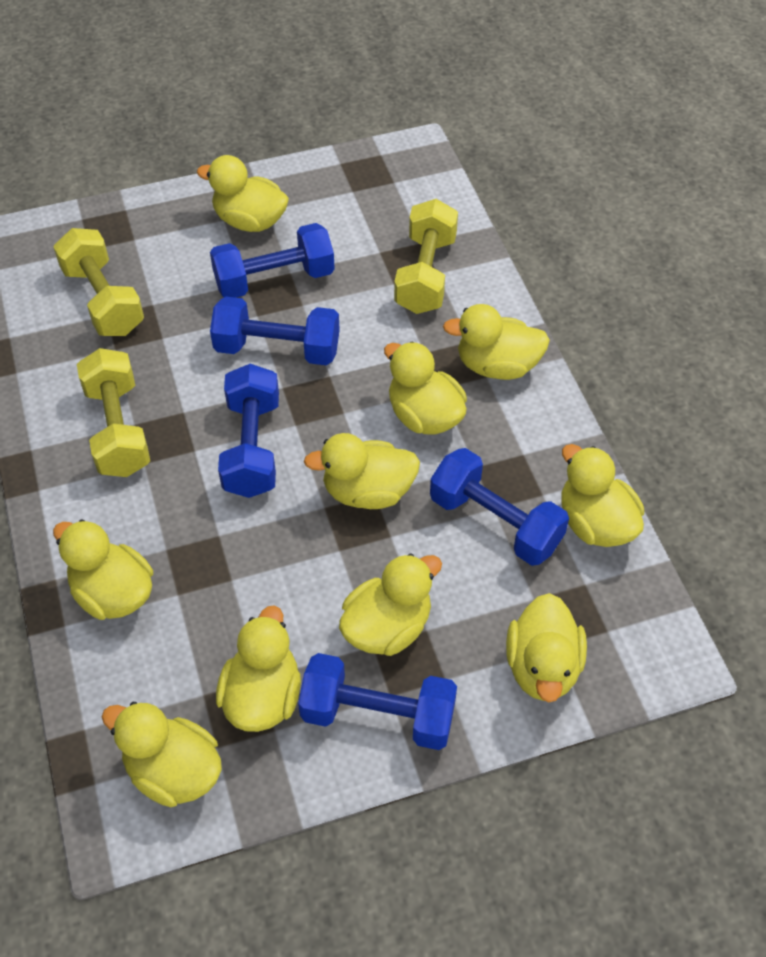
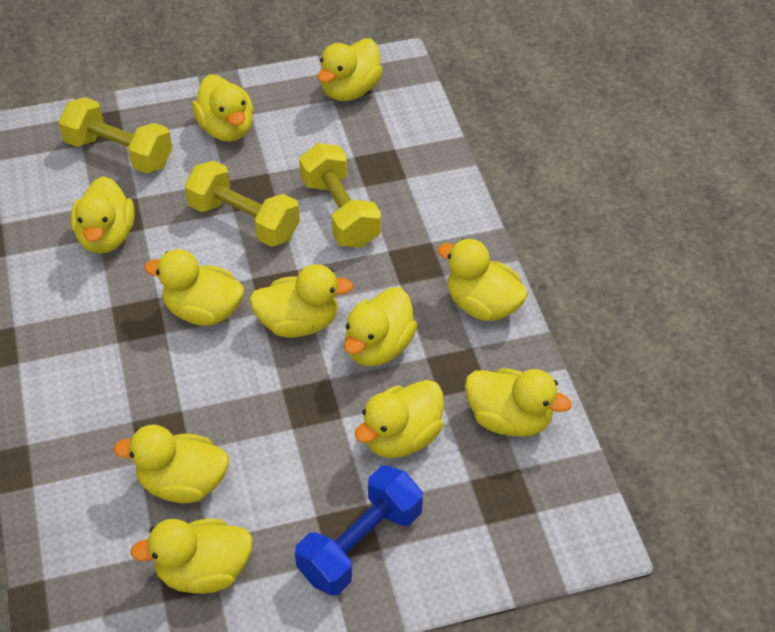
blue dumbbell: 5 -> 1
yellow duck: 10 -> 11

